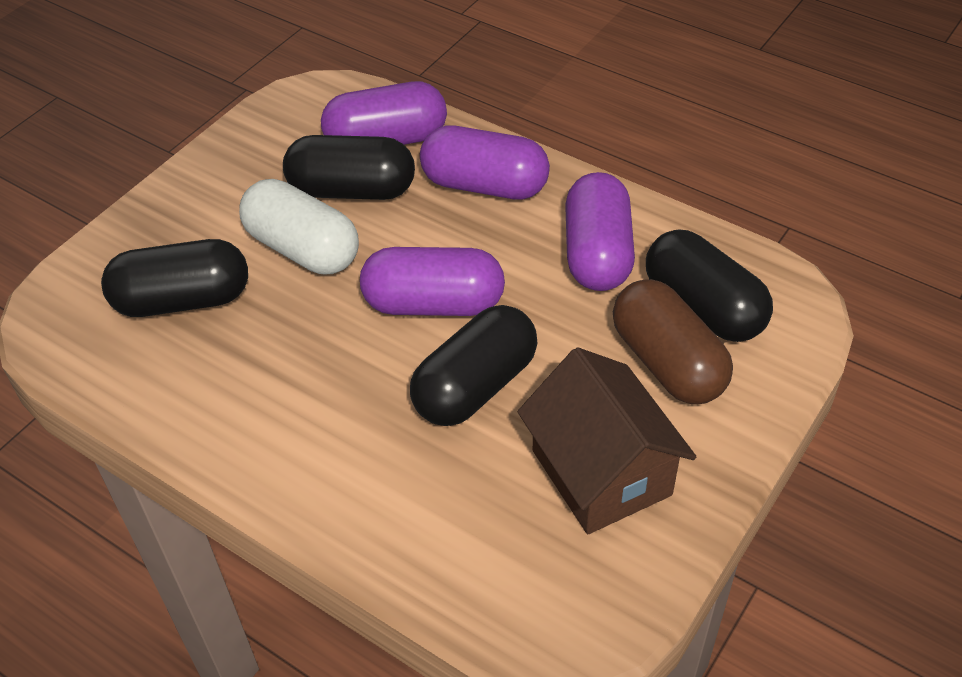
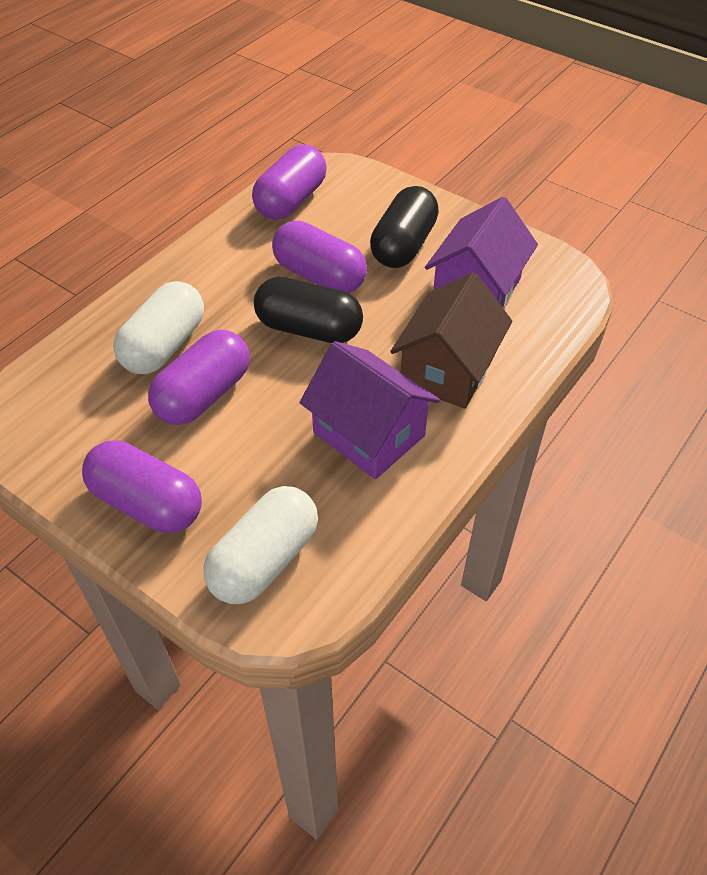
black capsule: 4 -> 2
brown capsule: 1 -> 0
purple house: 0 -> 2
white capsule: 1 -> 2

